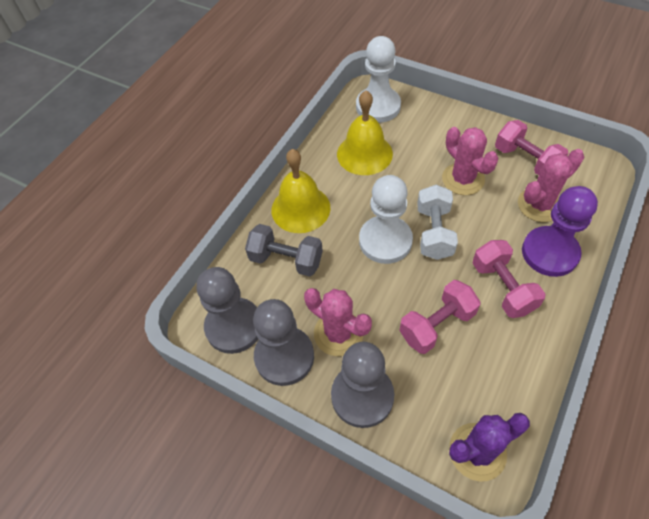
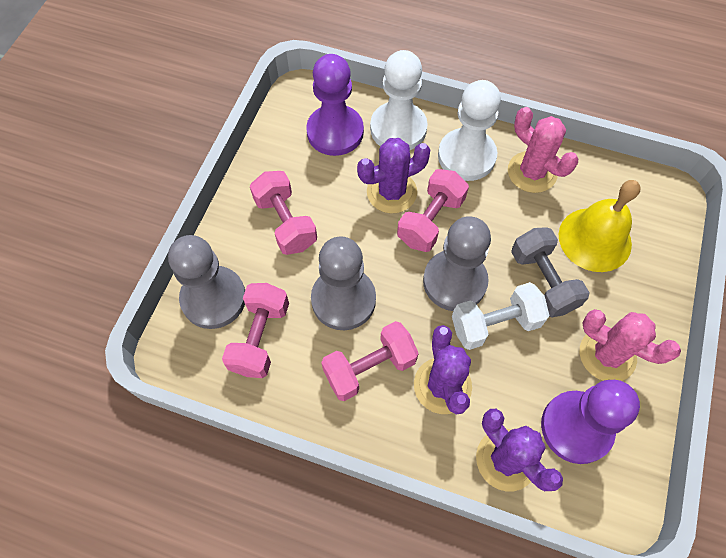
pink cactus: 3 -> 2
pink dumbbell: 3 -> 4
purple cactus: 1 -> 3
purple pawn: 1 -> 2
yellow bell: 2 -> 1

